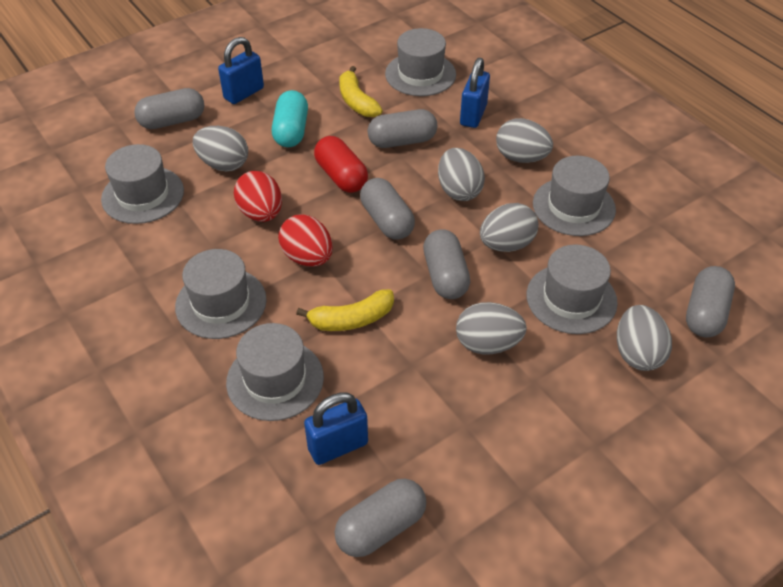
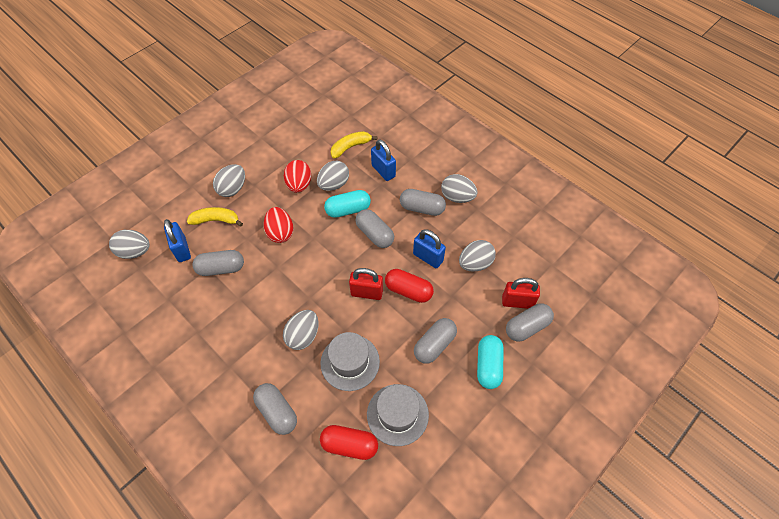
grey hat: 6 -> 2
red capsule: 1 -> 2
red padlock: 0 -> 2
turquoise capsule: 1 -> 2

